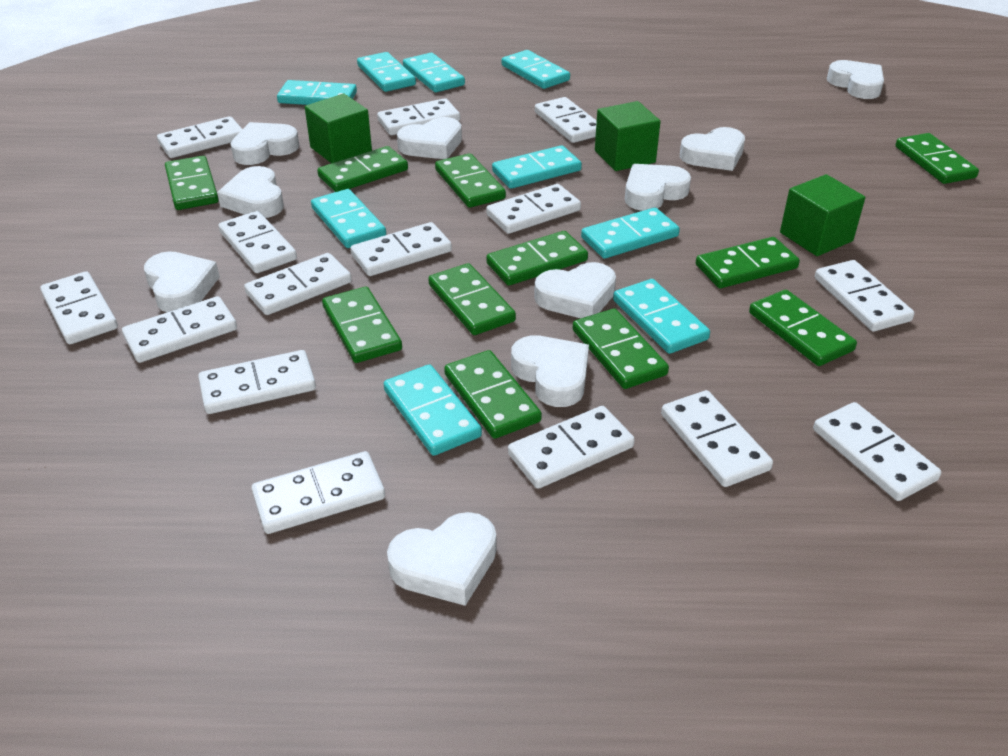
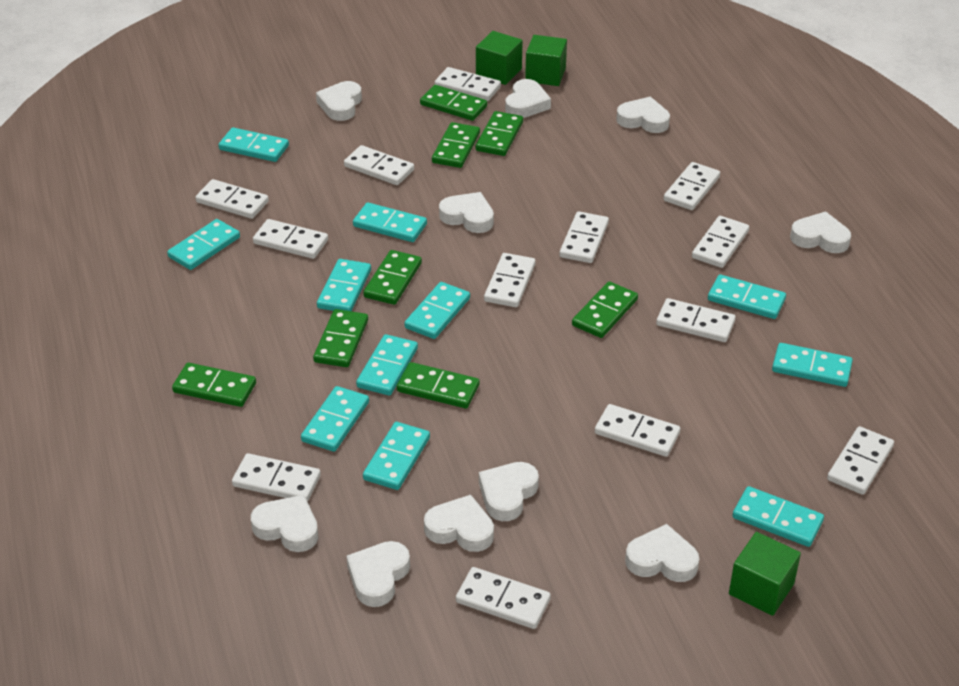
green domino: 11 -> 8
turquoise domino: 9 -> 11
white domino: 15 -> 13

